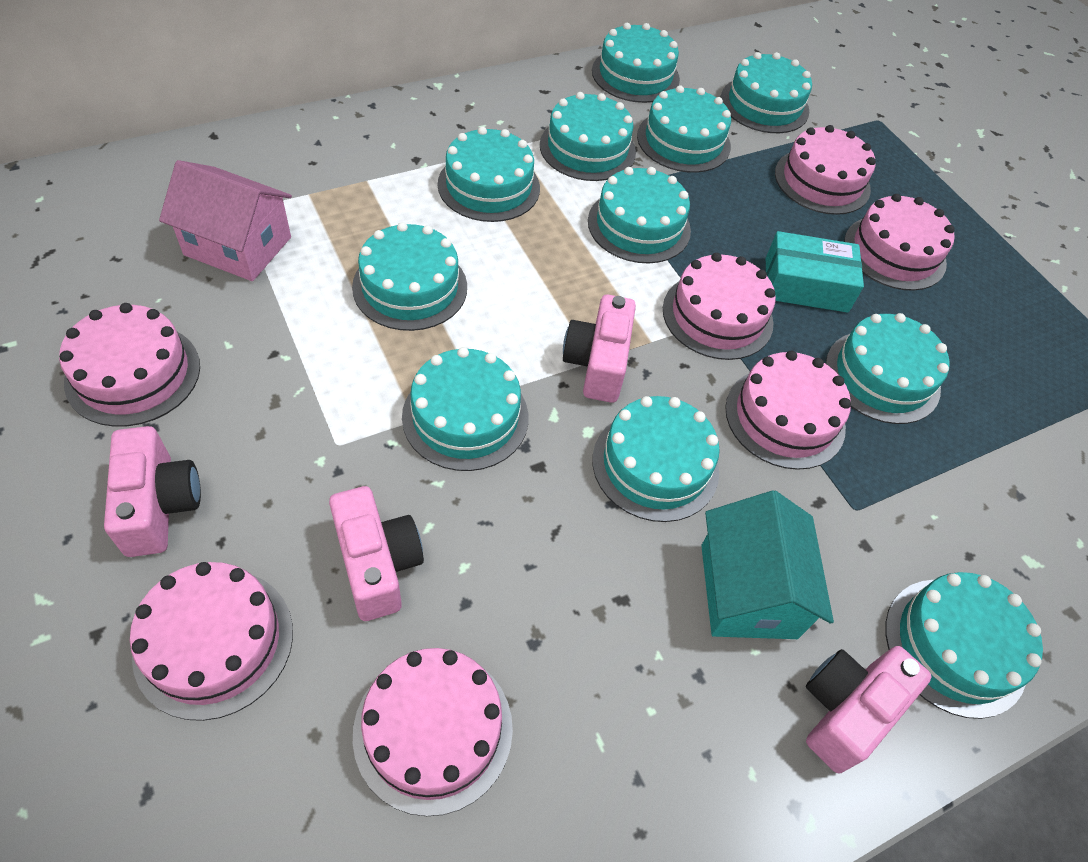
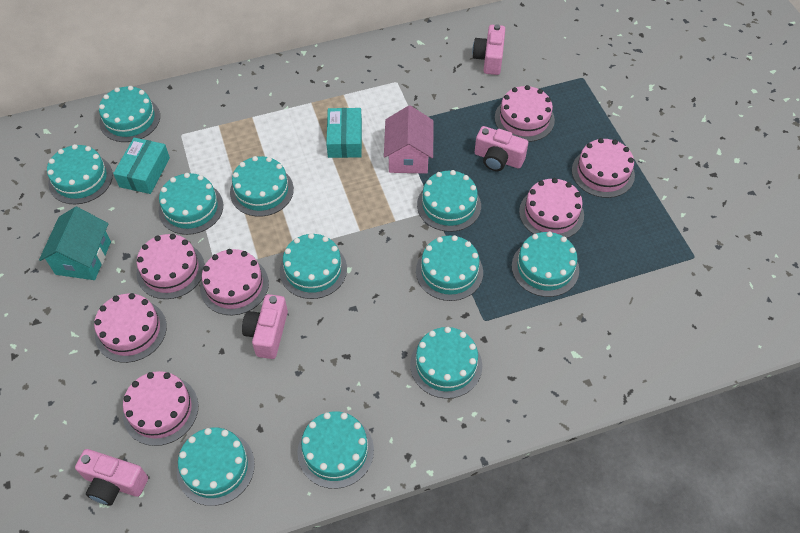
turquoise box: 1 -> 2

